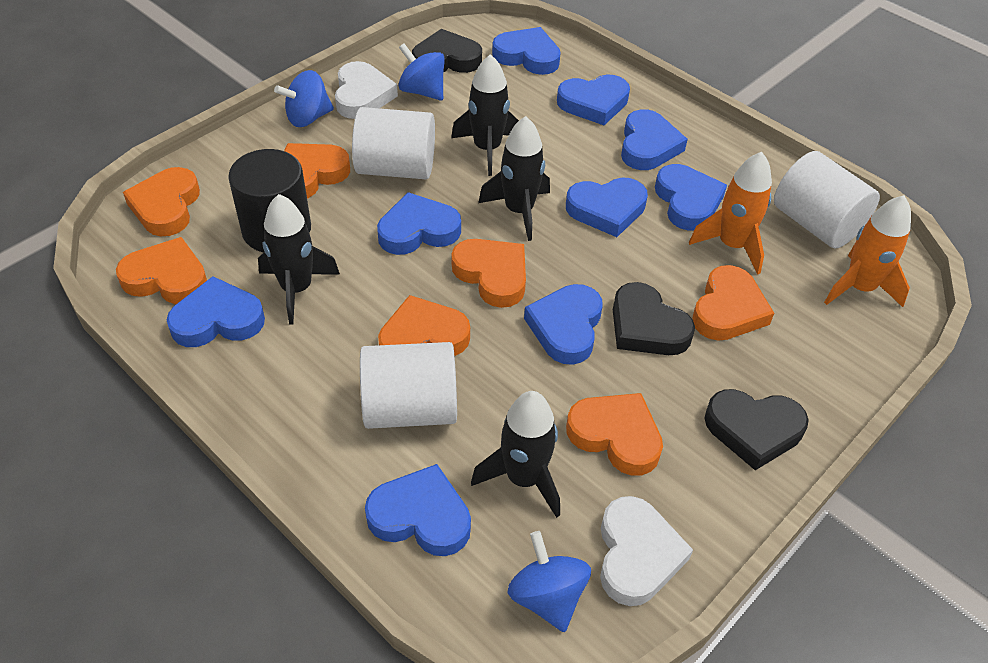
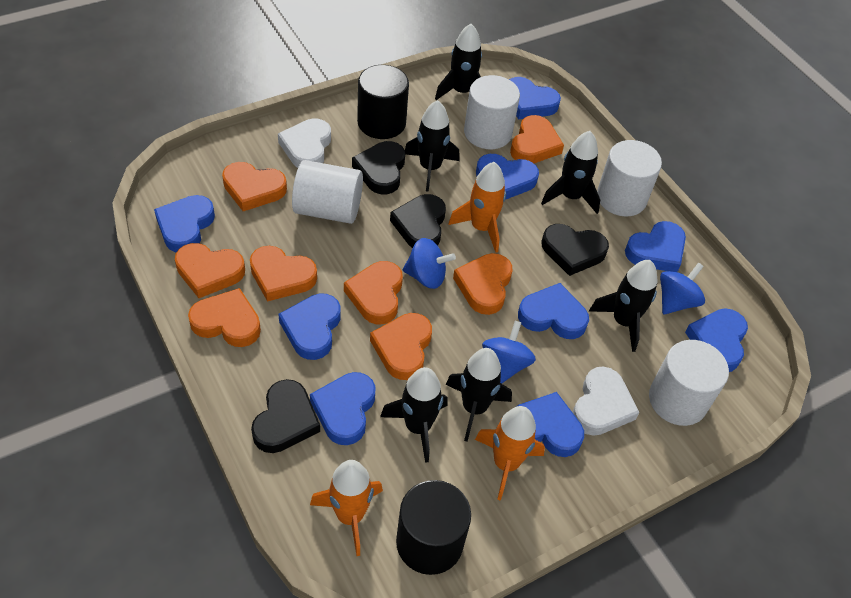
black cylinder: 1 -> 2
black heart: 3 -> 4
black rocket: 4 -> 6
orange heart: 7 -> 8
orange rocket: 2 -> 3
white cylinder: 3 -> 4

